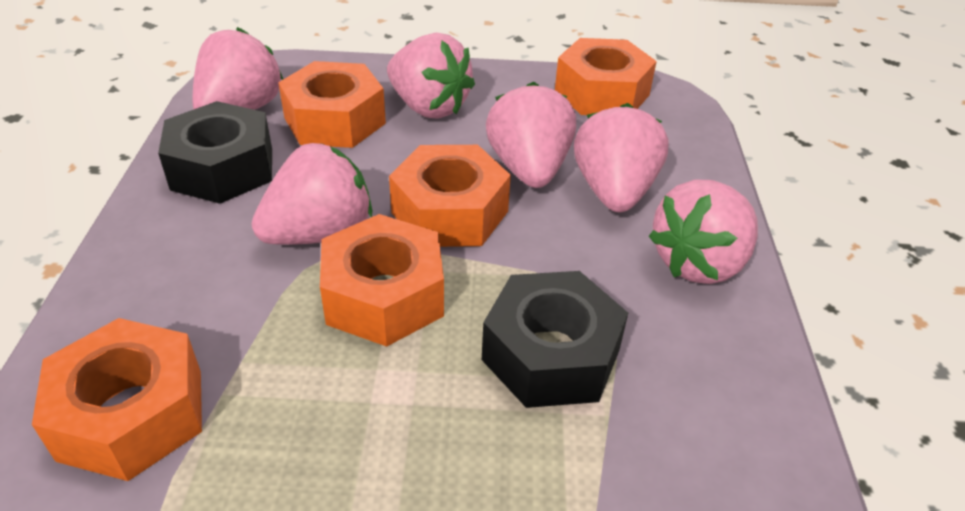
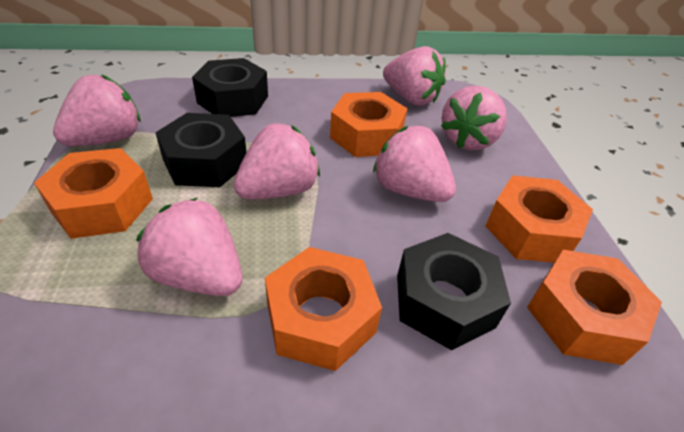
black nut: 2 -> 3

